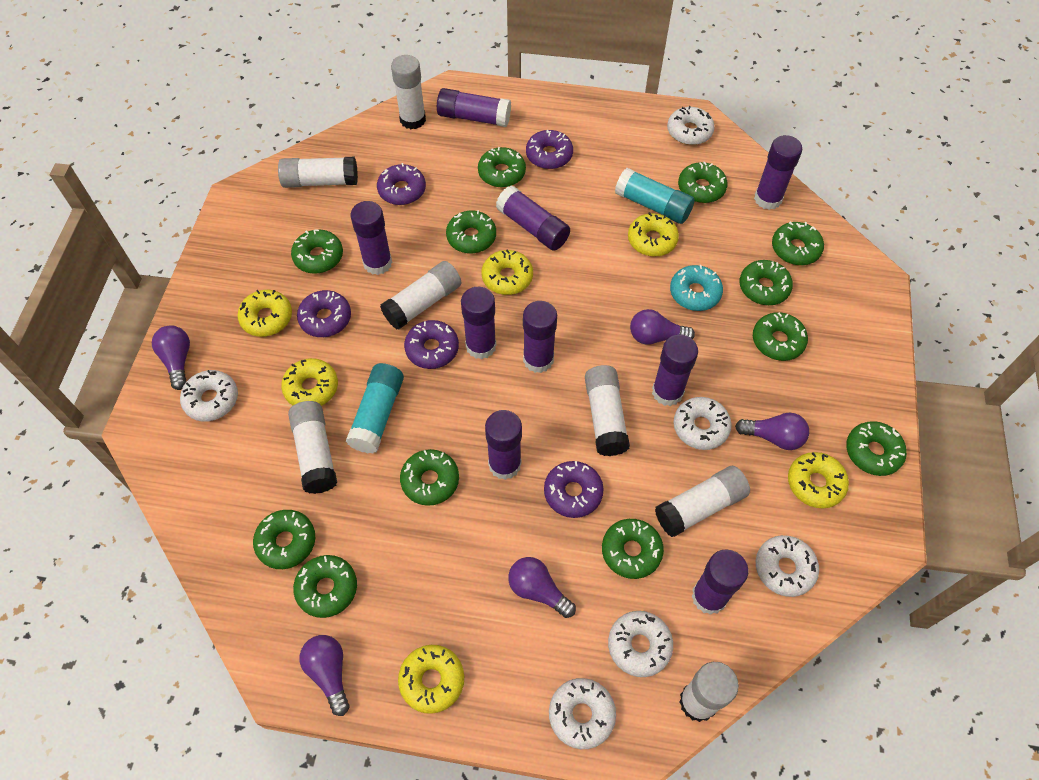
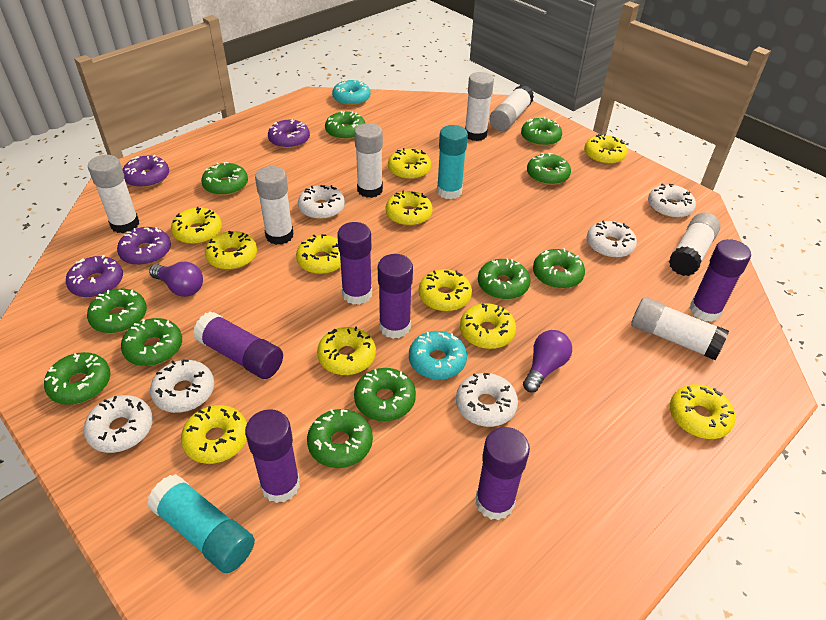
green donut: 12 -> 11
purple donut: 5 -> 4
purple glue stick: 9 -> 6
purple light bulb: 5 -> 2
turquoise donut: 1 -> 2
yellow donut: 6 -> 11

